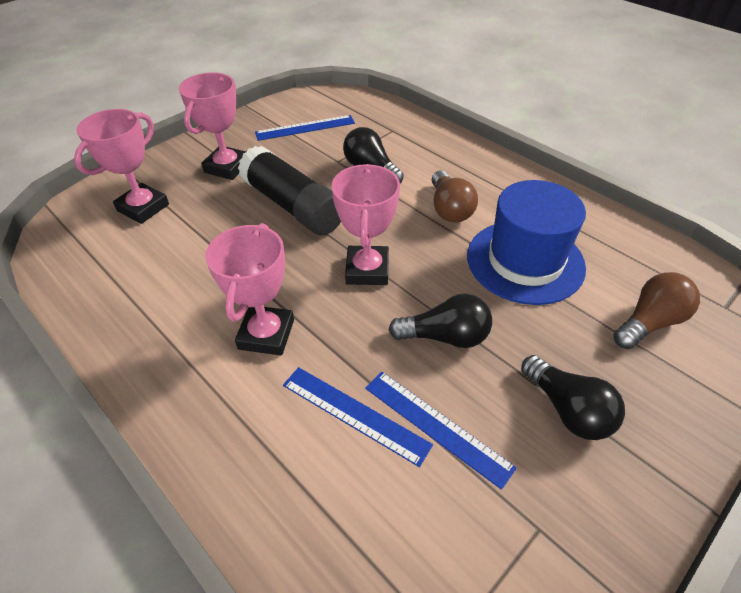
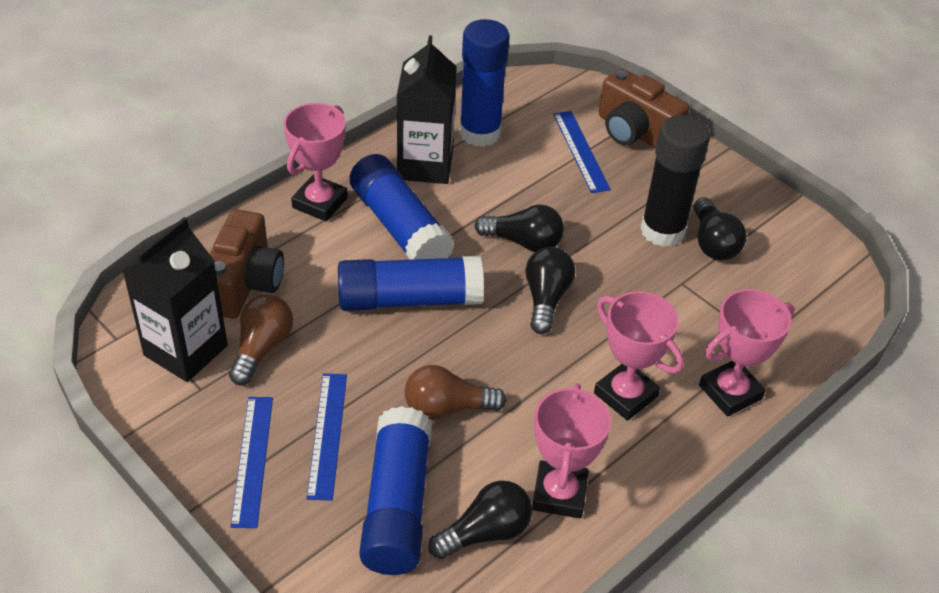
black carton: 0 -> 2
black light bulb: 3 -> 4
blue glue stick: 0 -> 4
blue hat: 1 -> 0
brown camera: 0 -> 2

